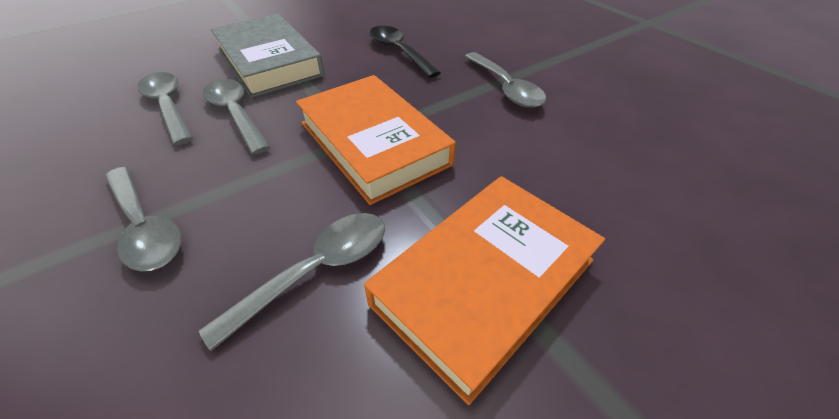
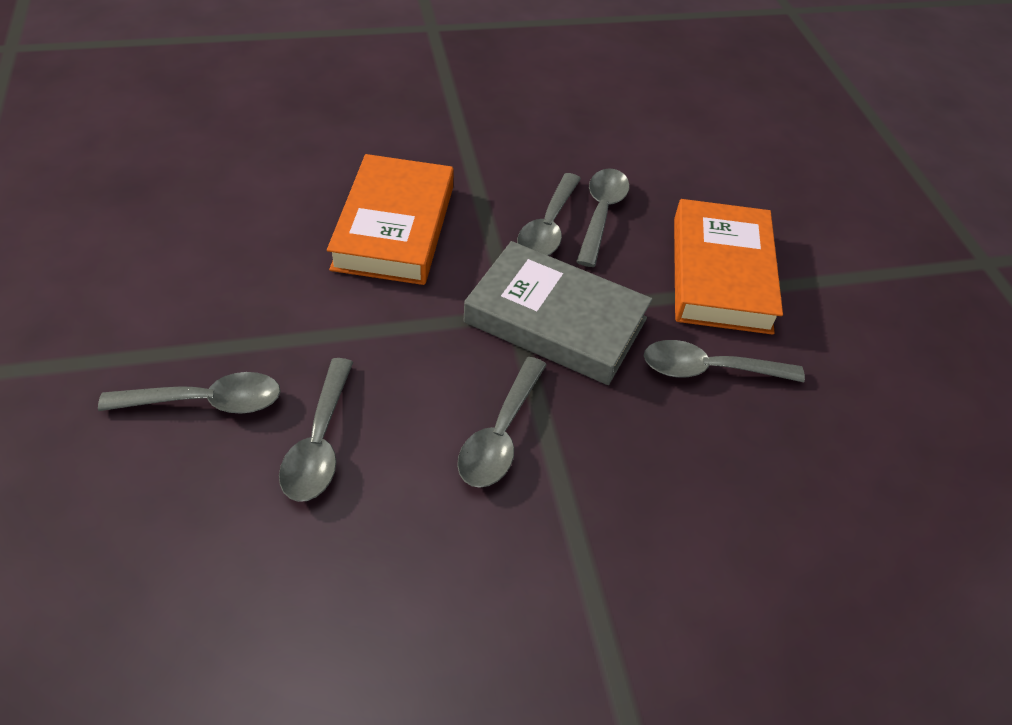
black spoon: 1 -> 0
grey spoon: 5 -> 6

